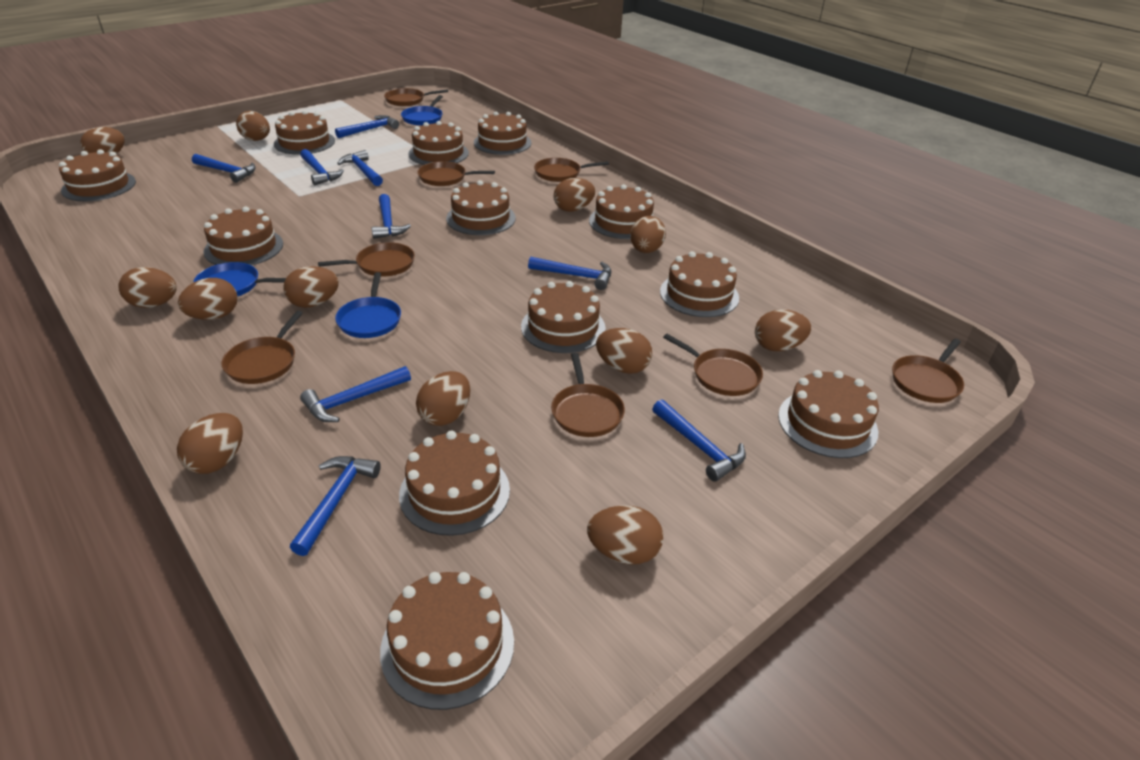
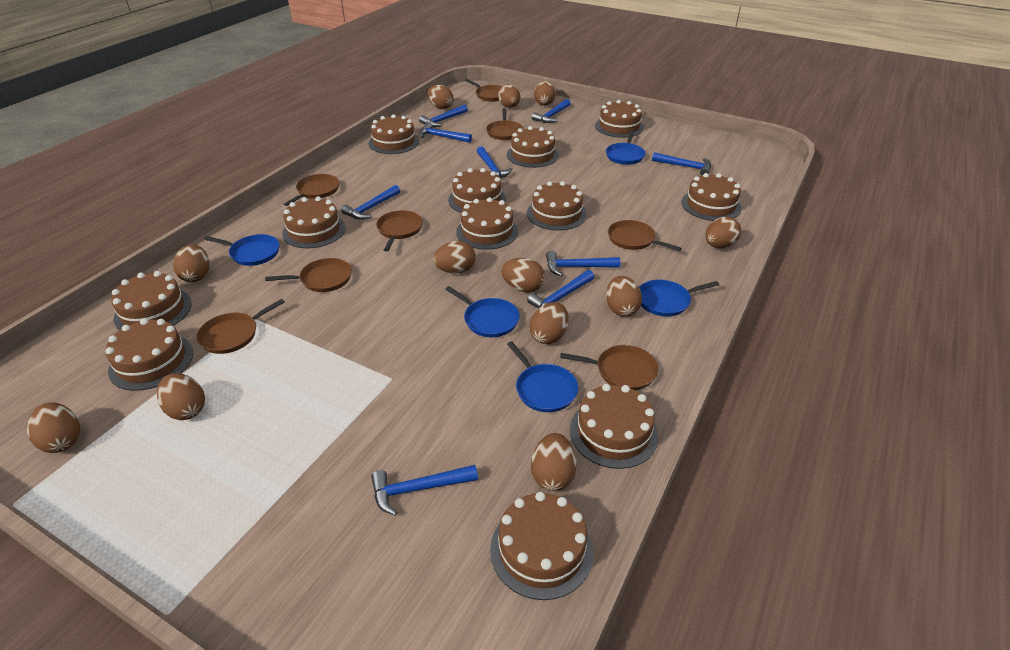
blue pan: 3 -> 5

